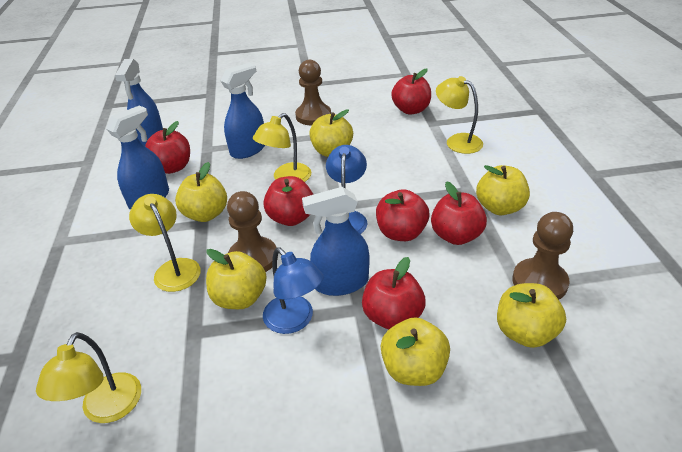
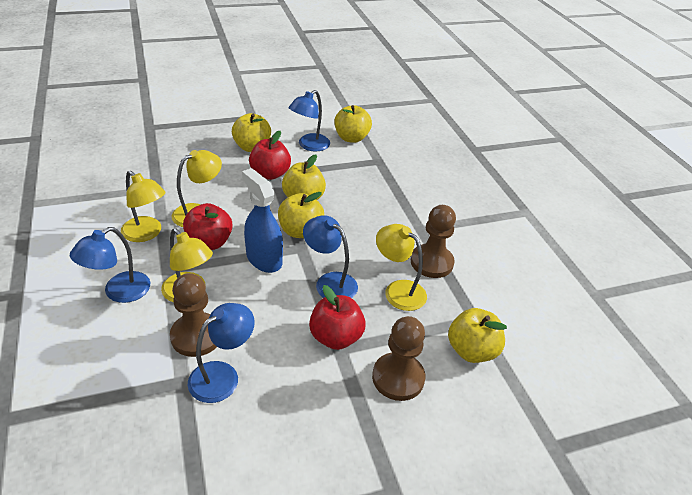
blue lamp: 2 -> 4
blue spray bottle: 4 -> 1
red apple: 6 -> 3
yellow apple: 6 -> 5

